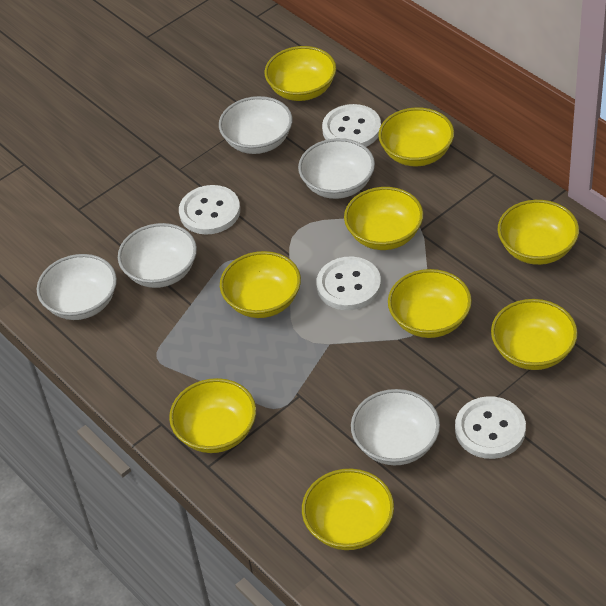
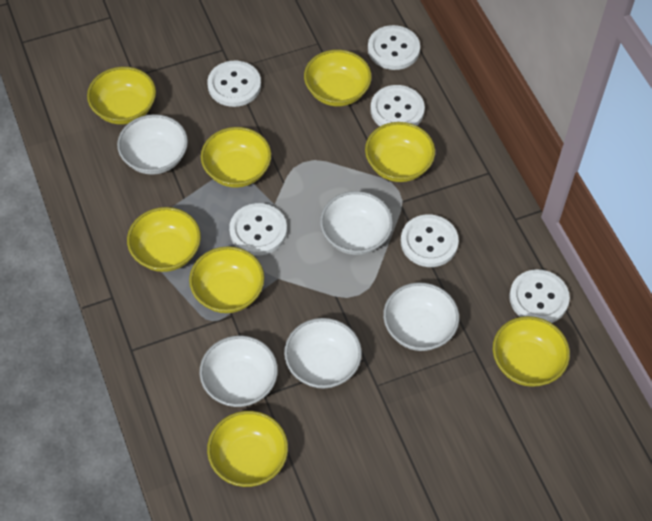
white button: 4 -> 6
yellow bowl: 9 -> 8

